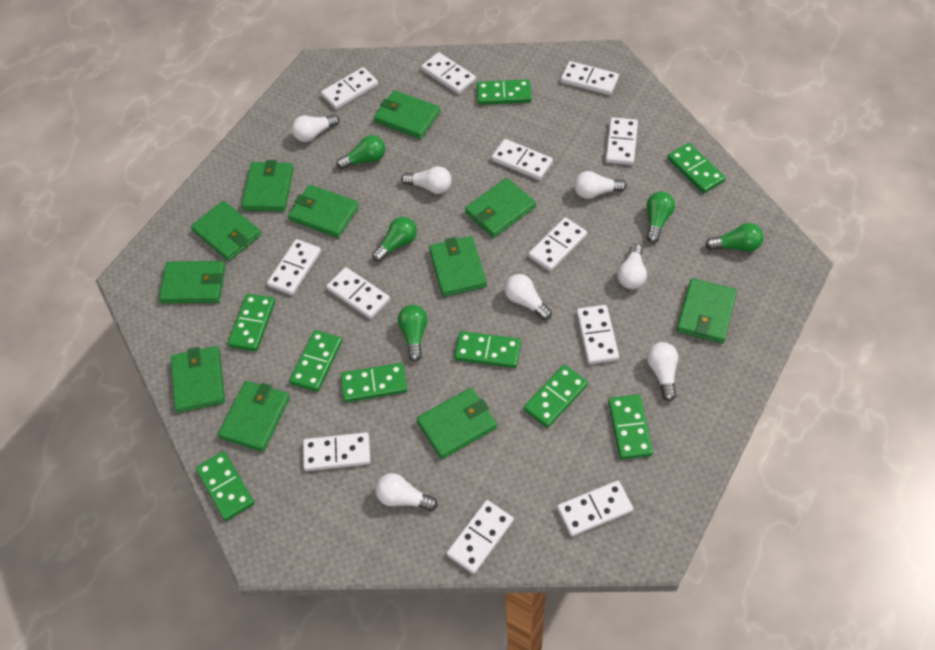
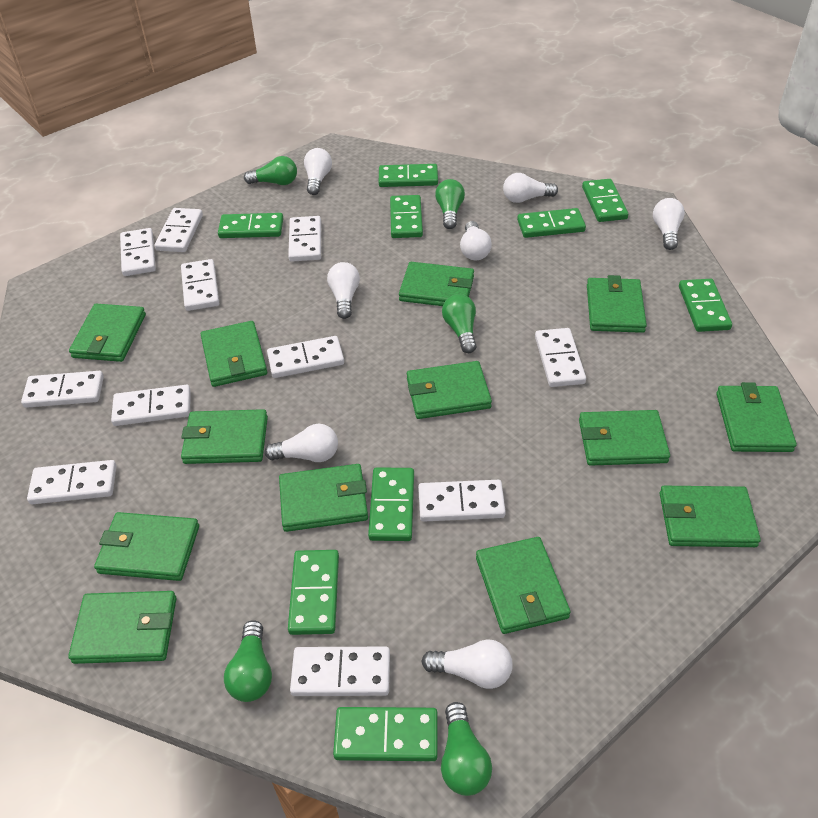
green wallet: 11 -> 13
white domino: 12 -> 11

